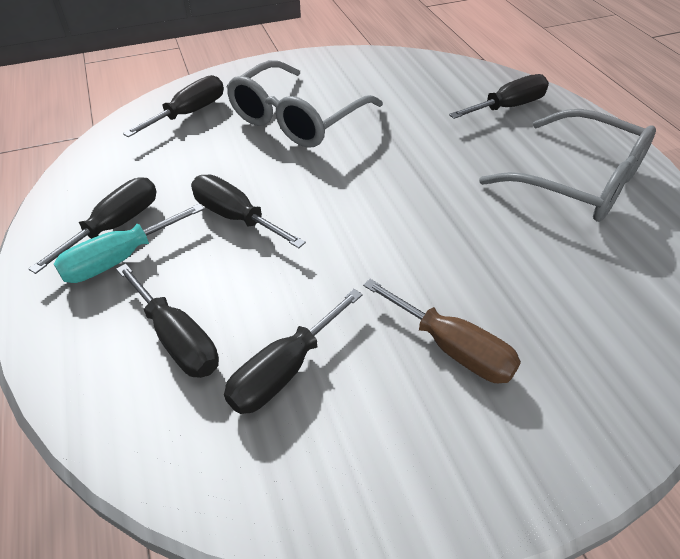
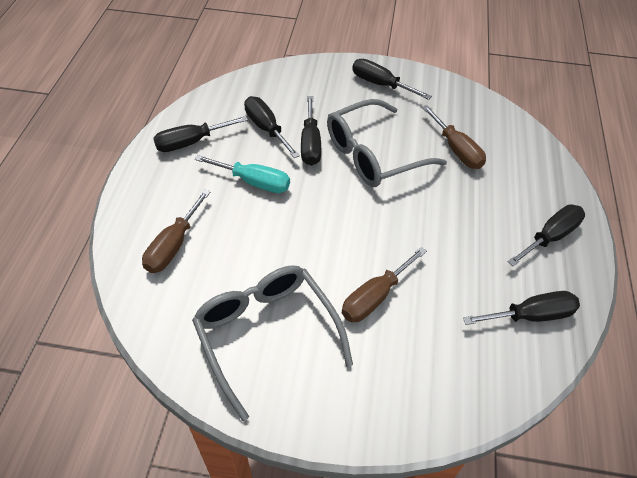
brown screwdriver: 1 -> 3

